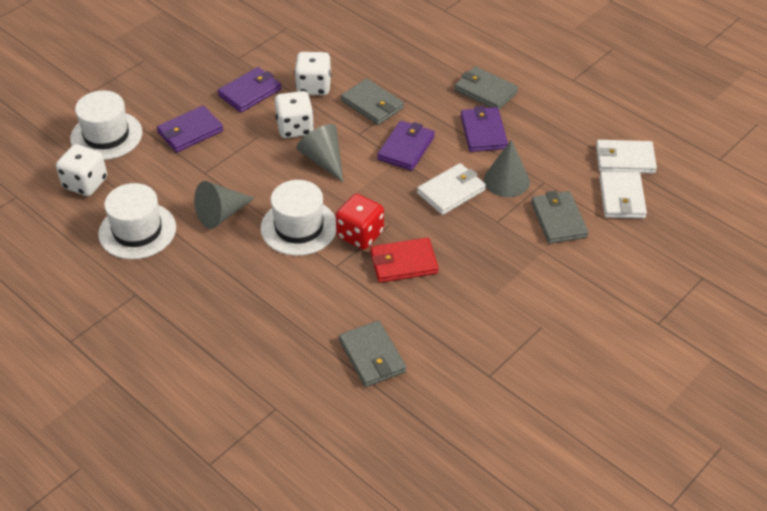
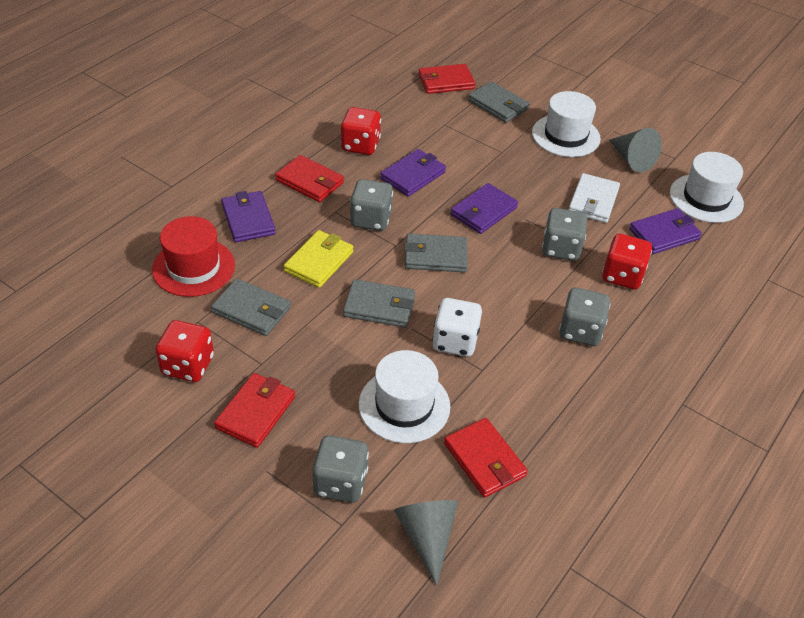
grey cone: 3 -> 2
grey dice: 0 -> 4
red dice: 1 -> 3
red hat: 0 -> 1
red wallet: 1 -> 4
white dice: 3 -> 1
white wallet: 3 -> 1
yellow wallet: 0 -> 1

